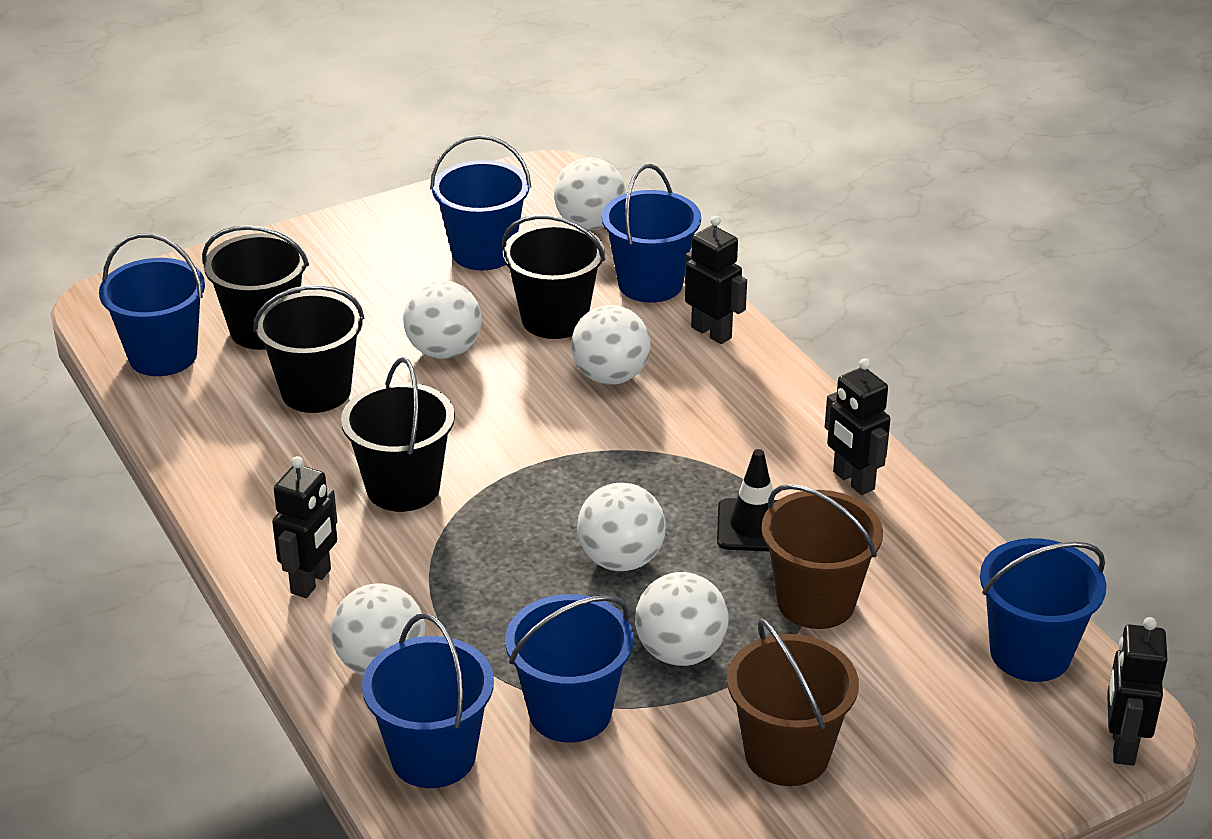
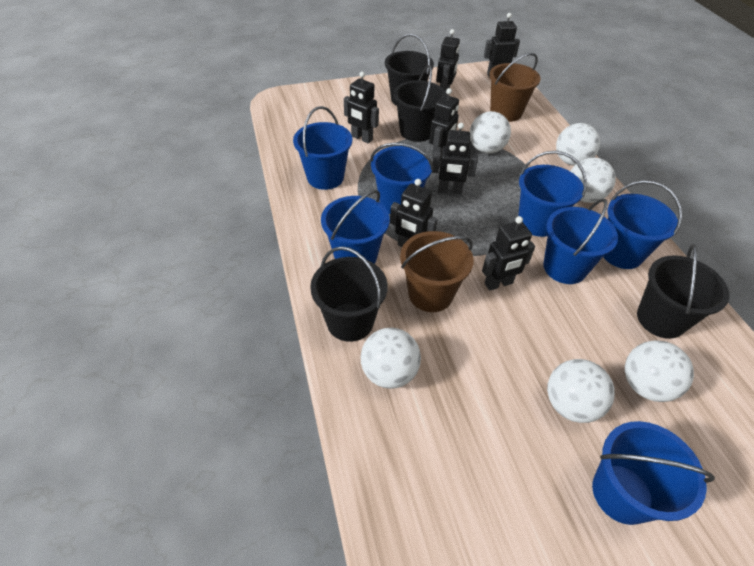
black robot: 4 -> 7
black traffic cone: 1 -> 0
blue bucket: 6 -> 7

